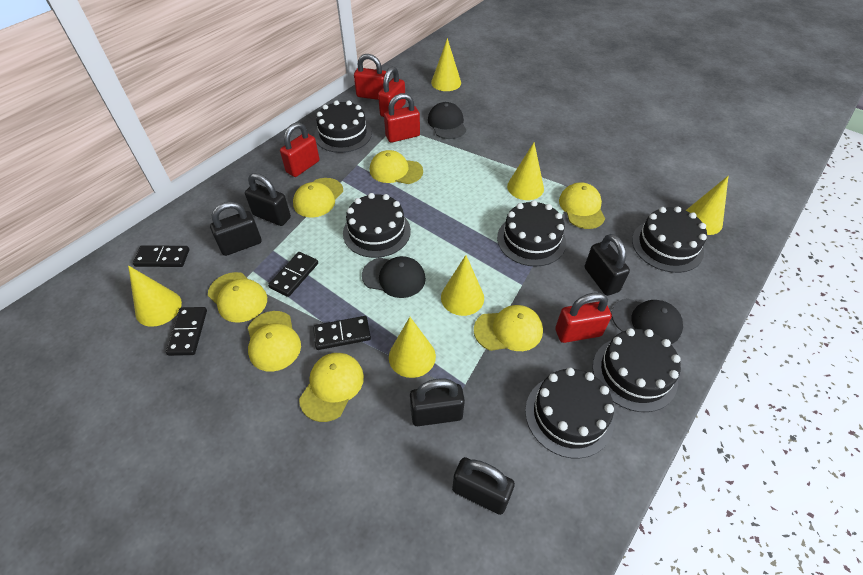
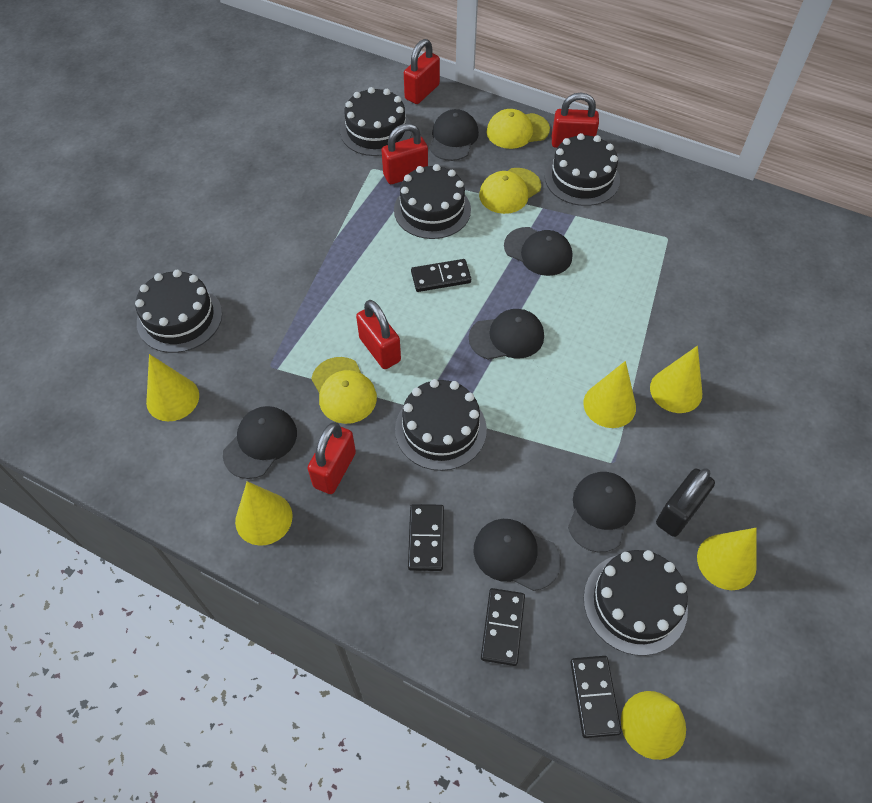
black cap: 3 -> 6
black padlock: 5 -> 1
yellow cap: 7 -> 3

